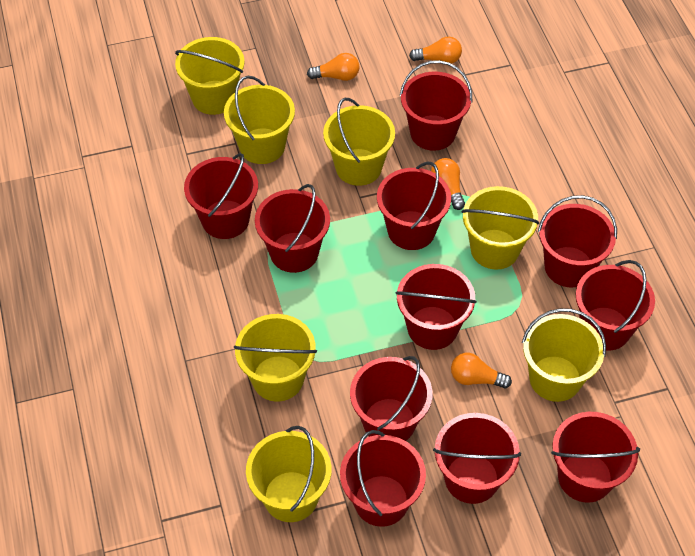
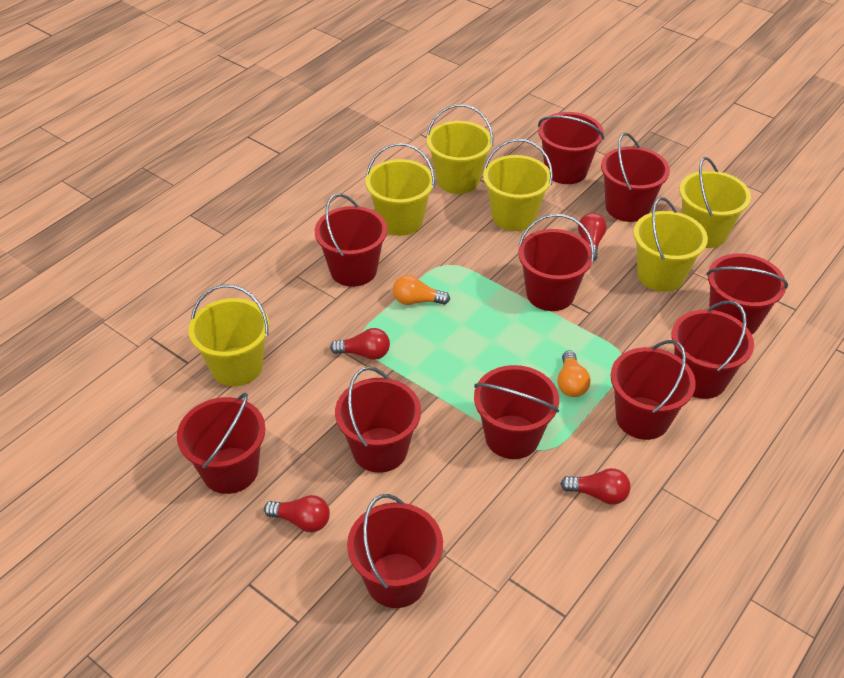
orange light bulb: 4 -> 2
red light bulb: 0 -> 4
yellow bucket: 7 -> 6

